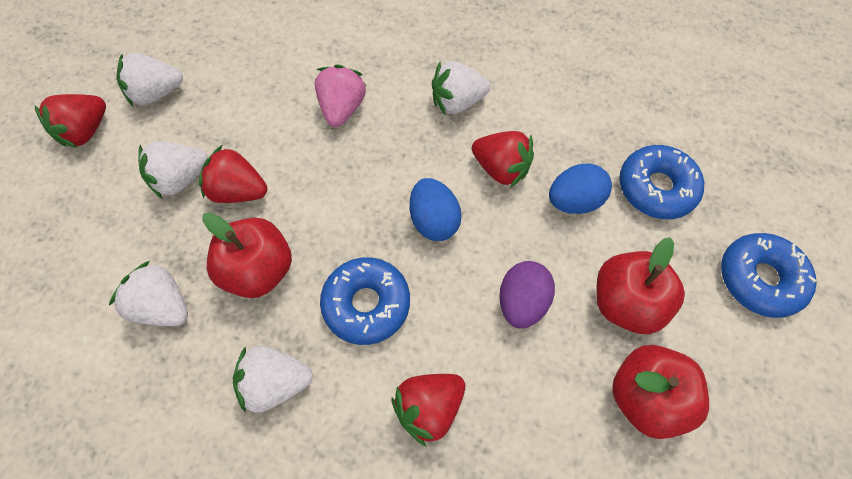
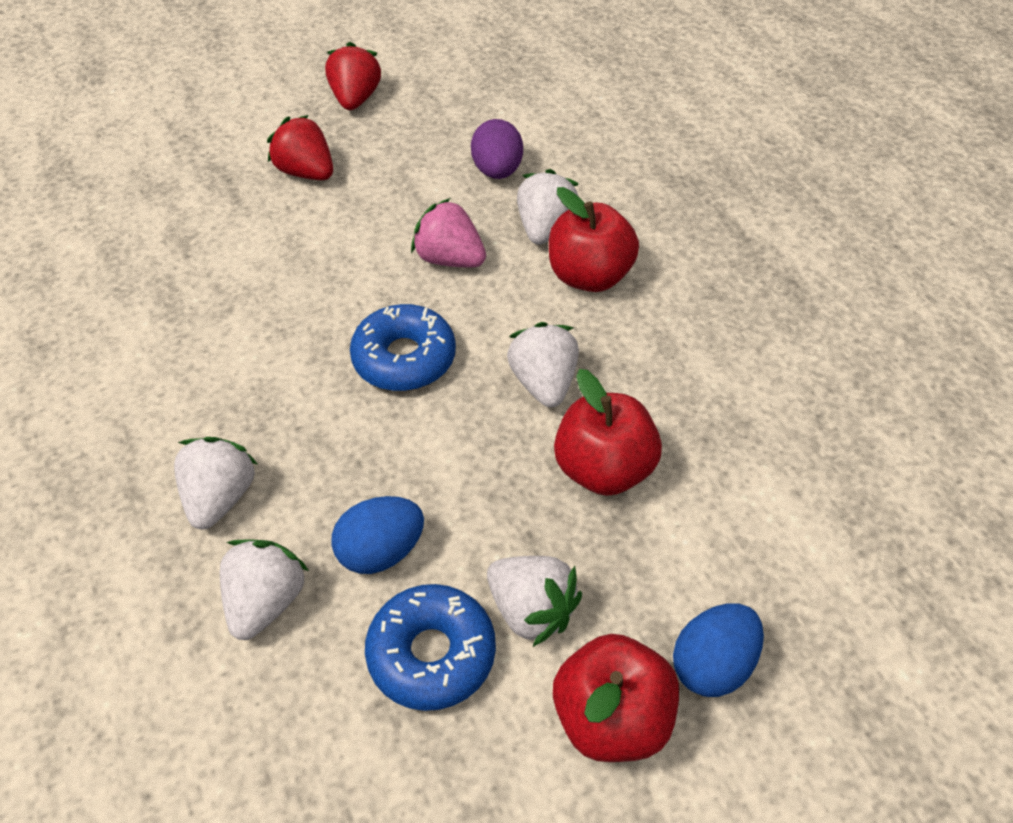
blue donut: 3 -> 2
red strawberry: 4 -> 2

